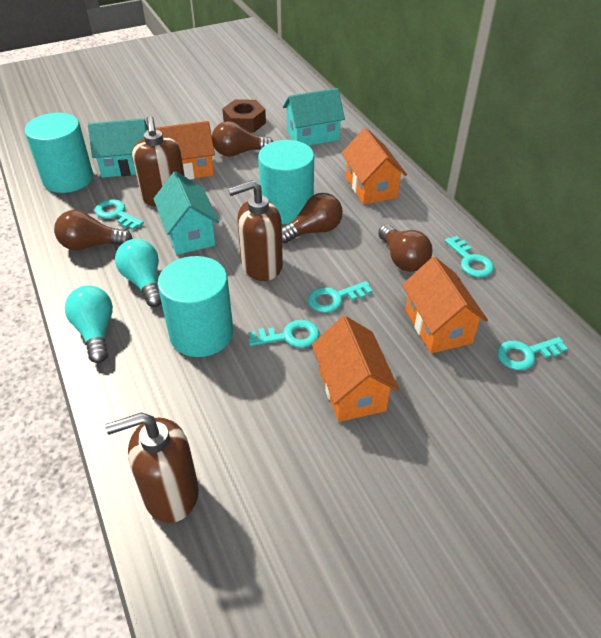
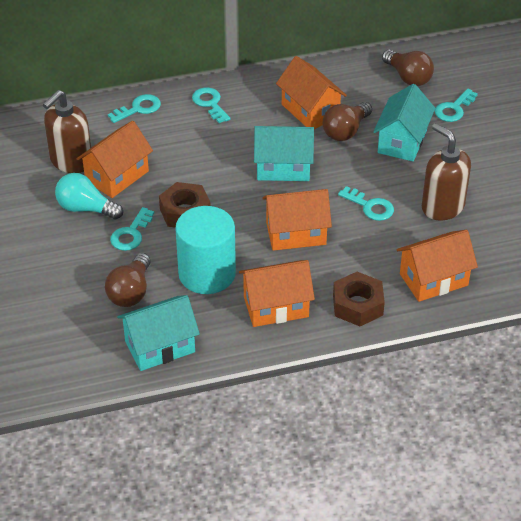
brown light bulb: 4 -> 3
brown nut: 1 -> 2
brown soap dispenser: 3 -> 2
orange house: 4 -> 5
turquoise cylinder: 3 -> 1
turquoise light bulb: 2 -> 1

